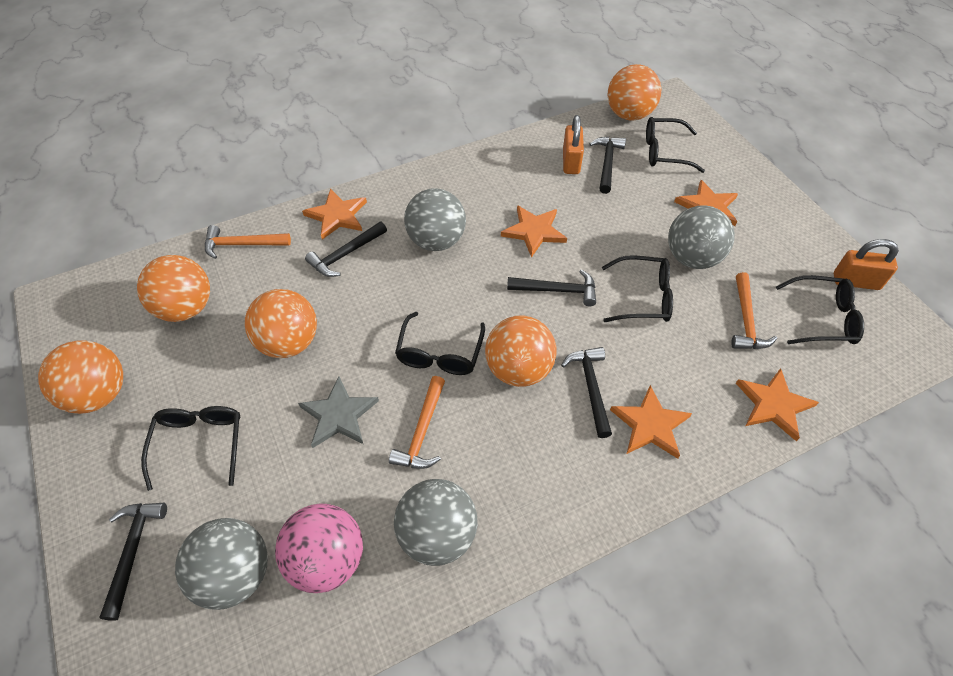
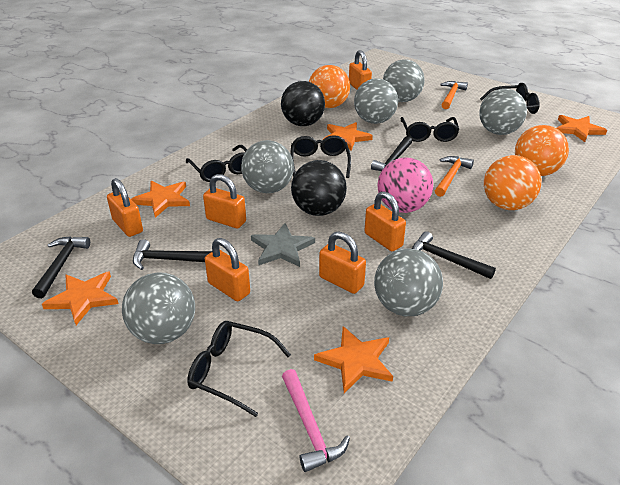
black ball: 0 -> 2
black hammer: 5 -> 4
grey ball: 4 -> 6
orange ball: 5 -> 3
orange hammer: 3 -> 2
orange padlock: 2 -> 6
pink hammer: 0 -> 1

